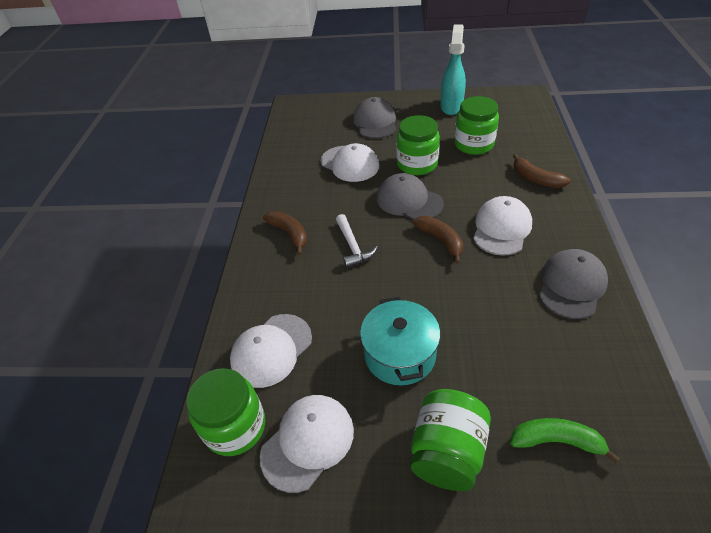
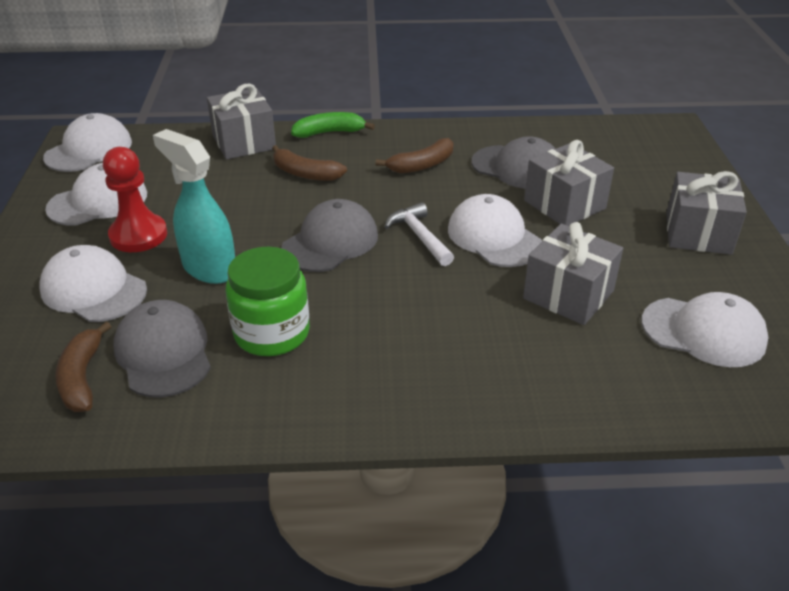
green jar: 4 -> 1
grey gift: 0 -> 4
red pawn: 0 -> 1
turquoise pot: 1 -> 0
white cap: 4 -> 5

